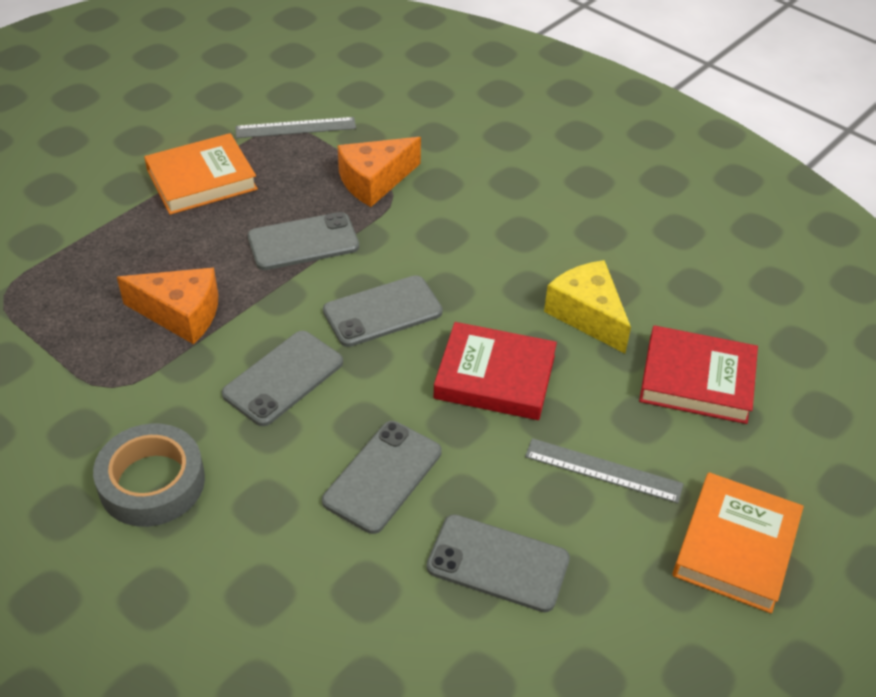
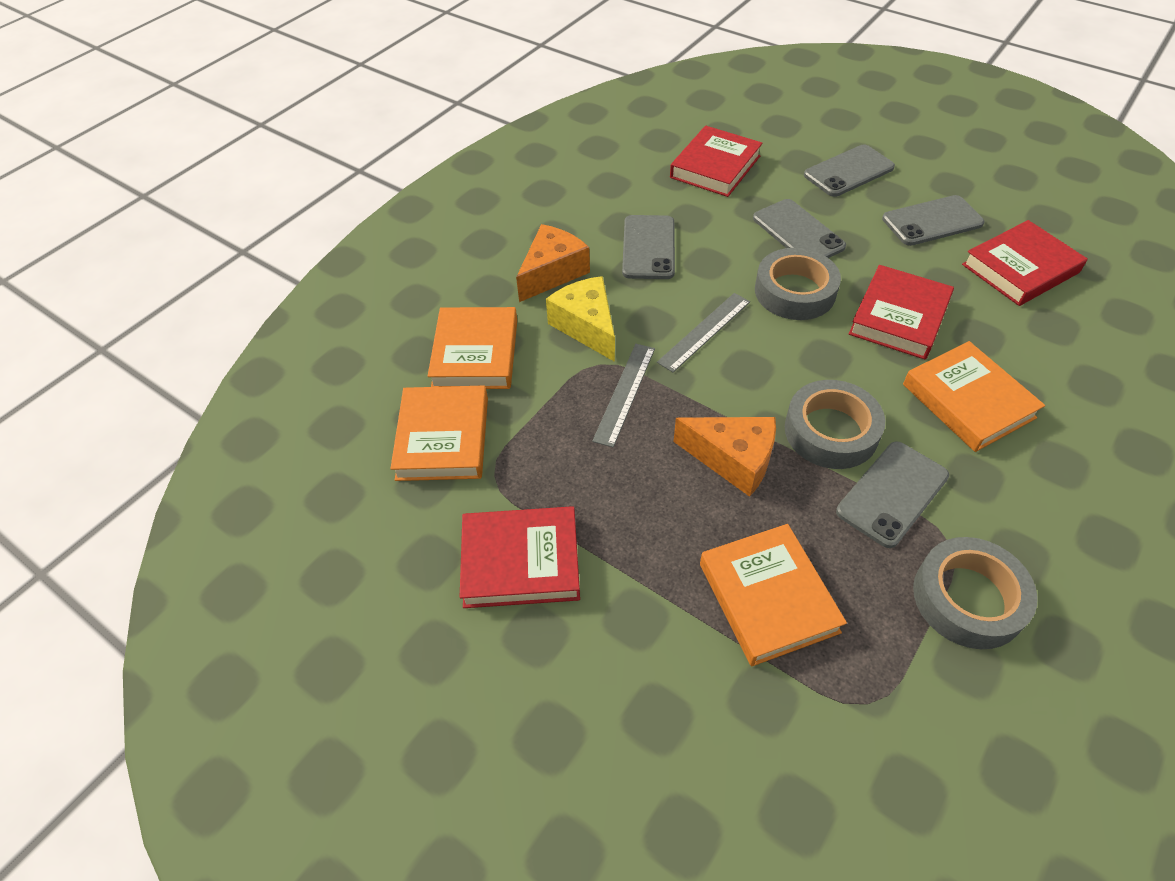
grey tape: 1 -> 3
orange book: 2 -> 4
red book: 2 -> 4

